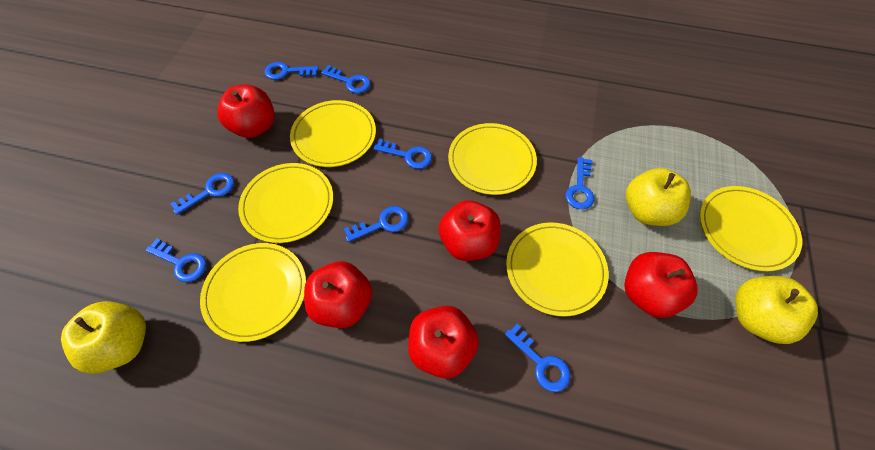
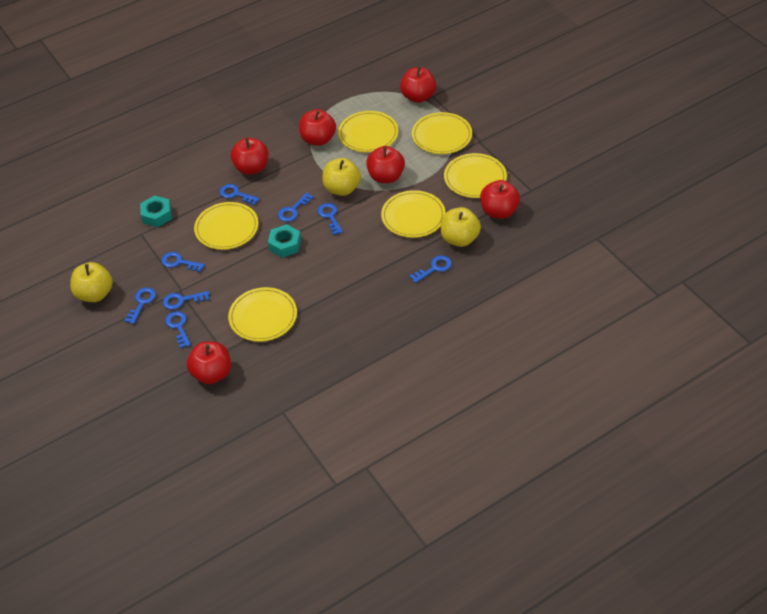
red apple: 5 -> 6
turquoise nut: 0 -> 2

